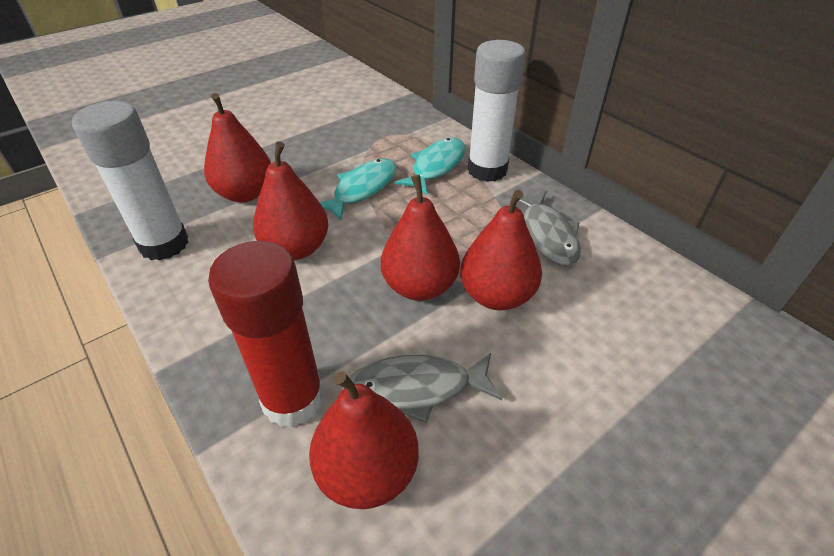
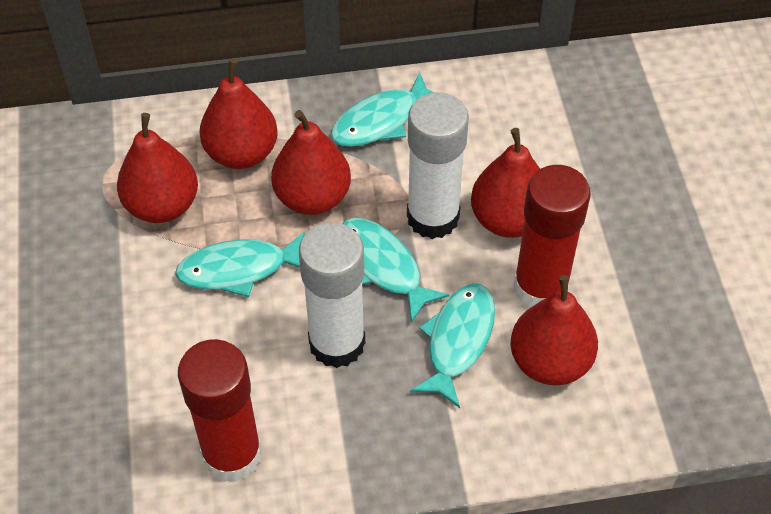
grey fish: 2 -> 0
red glue stick: 1 -> 2
turquoise fish: 2 -> 4

